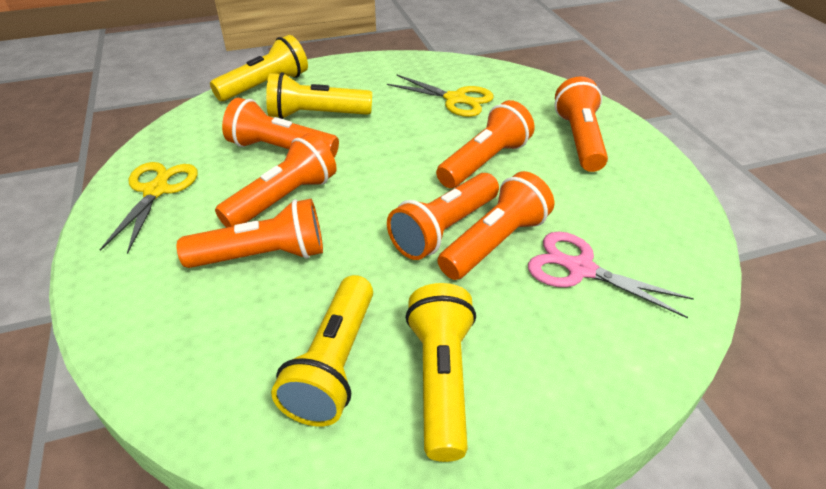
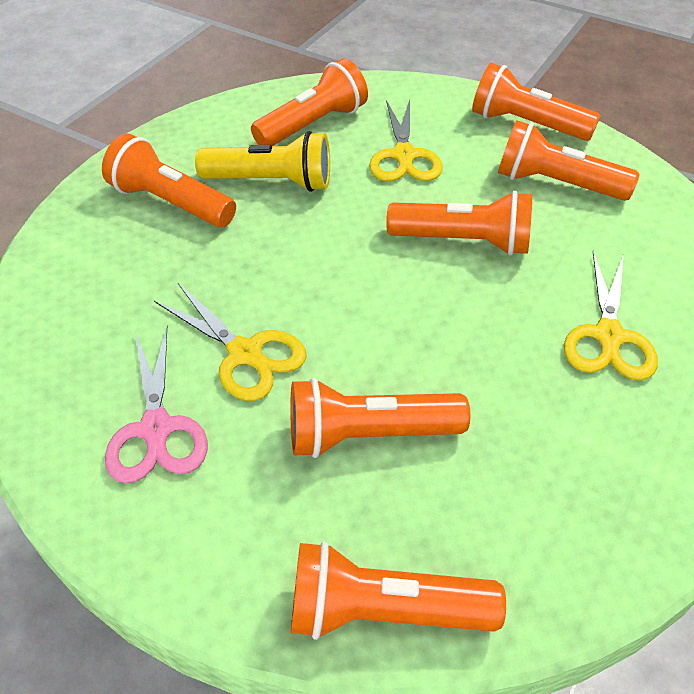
yellow flashlight: 4 -> 1
yellow scissors: 2 -> 3

